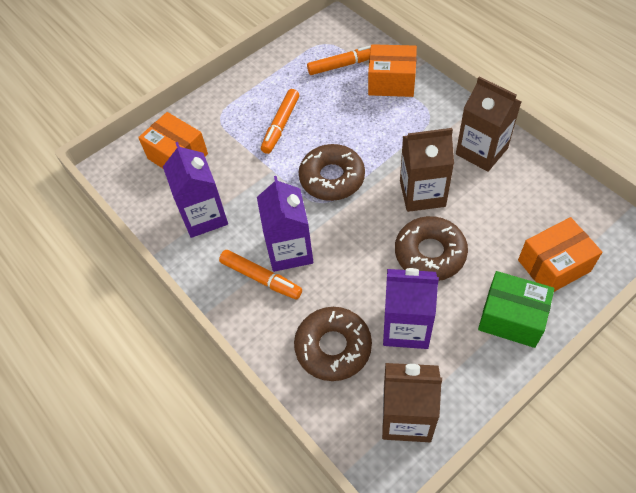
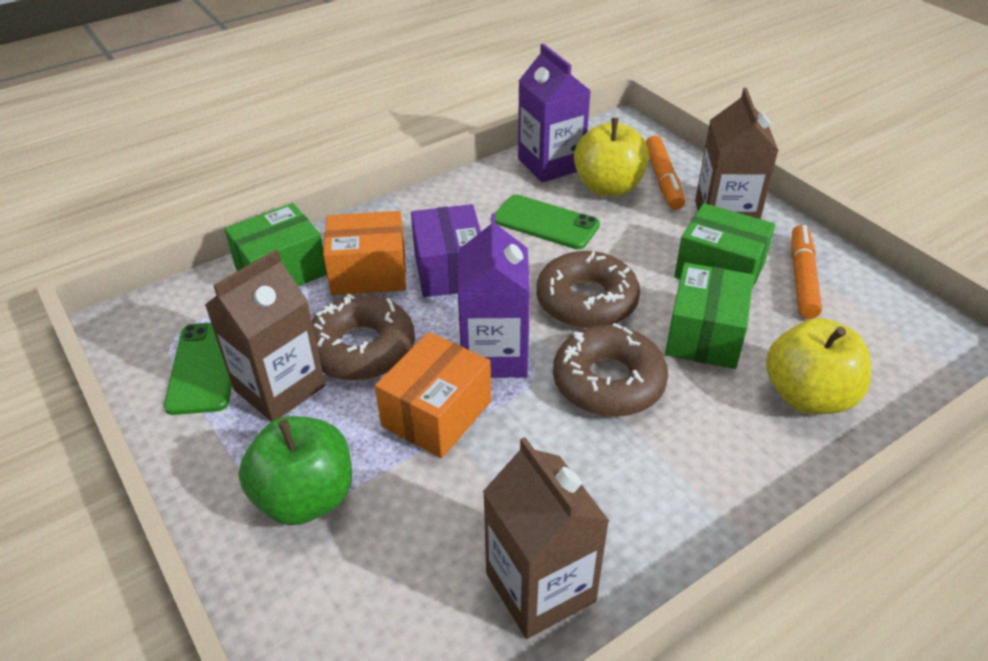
green apple: 0 -> 1
green box: 1 -> 3
green phone: 0 -> 2
orange box: 3 -> 2
orange marker: 3 -> 2
purple box: 0 -> 1
purple carton: 3 -> 2
yellow apple: 0 -> 2

